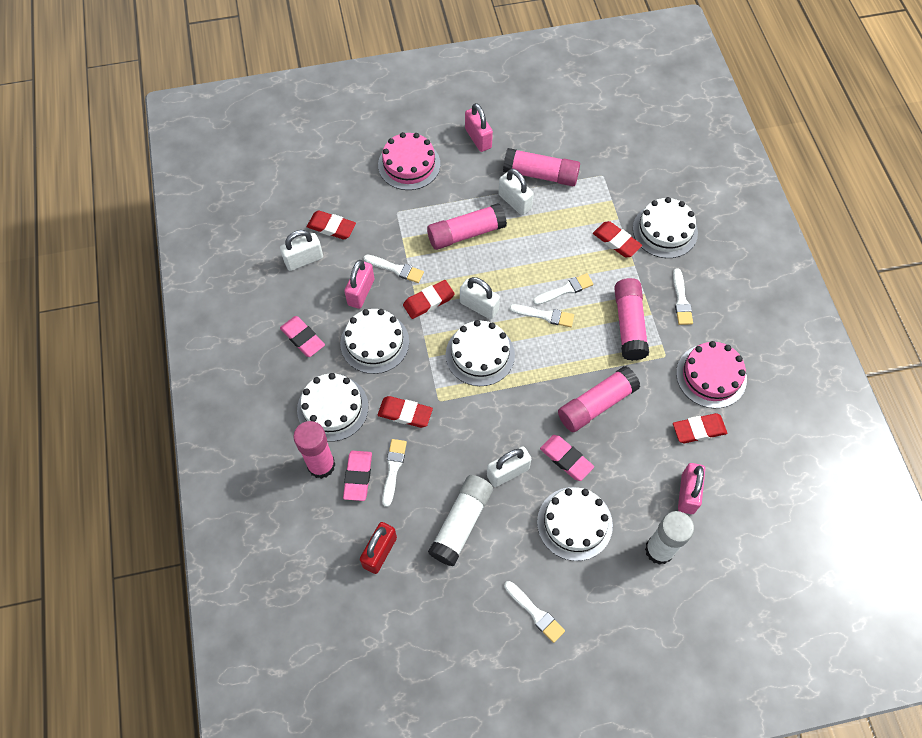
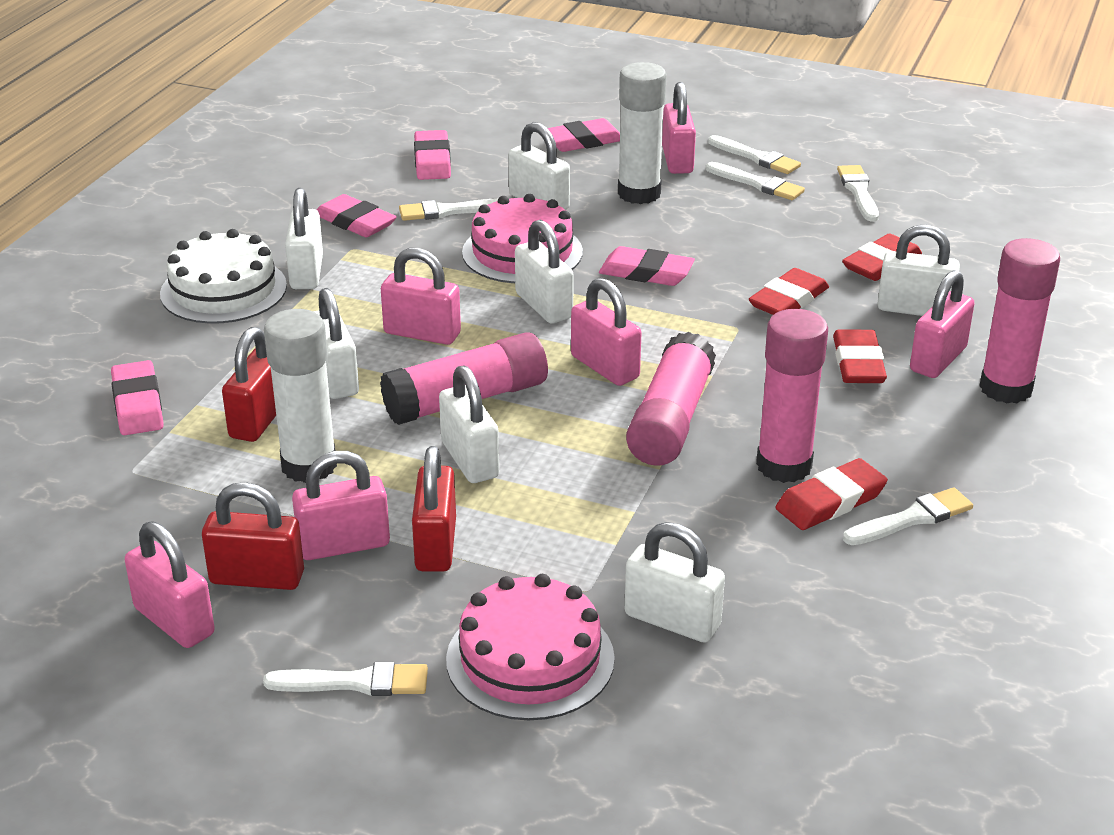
pink eraser: 3 -> 5
pink glue stick: 5 -> 4
pink padlock: 3 -> 6
red eraser: 5 -> 4
red padlock: 1 -> 3
white cake: 5 -> 1
white padlock: 4 -> 7

